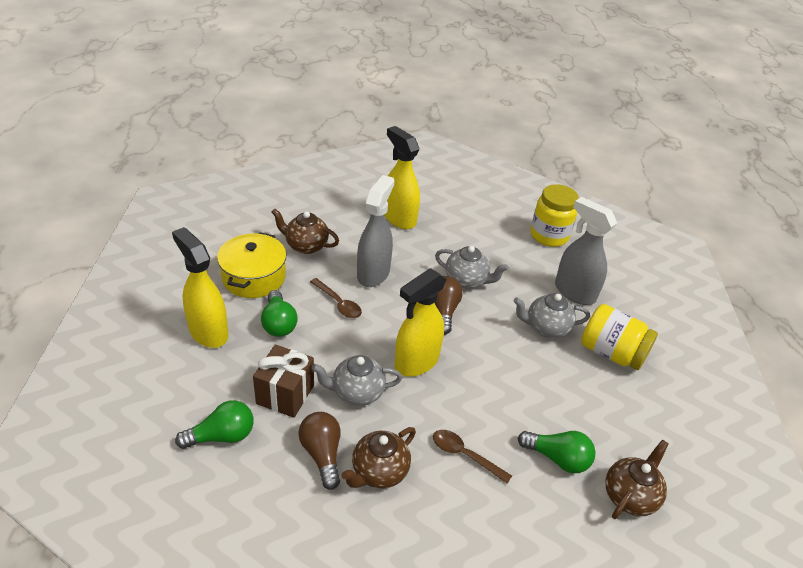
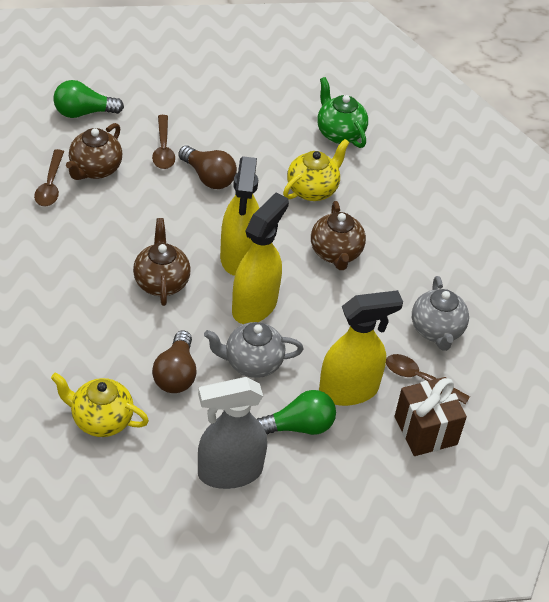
brown spoon: 2 -> 3
green light bulb: 3 -> 2
green teapot: 0 -> 1
grey spray bottle: 2 -> 1
grey teapot: 3 -> 2
yellow jar: 2 -> 0
yellow pot: 1 -> 0
yellow teapot: 0 -> 2

